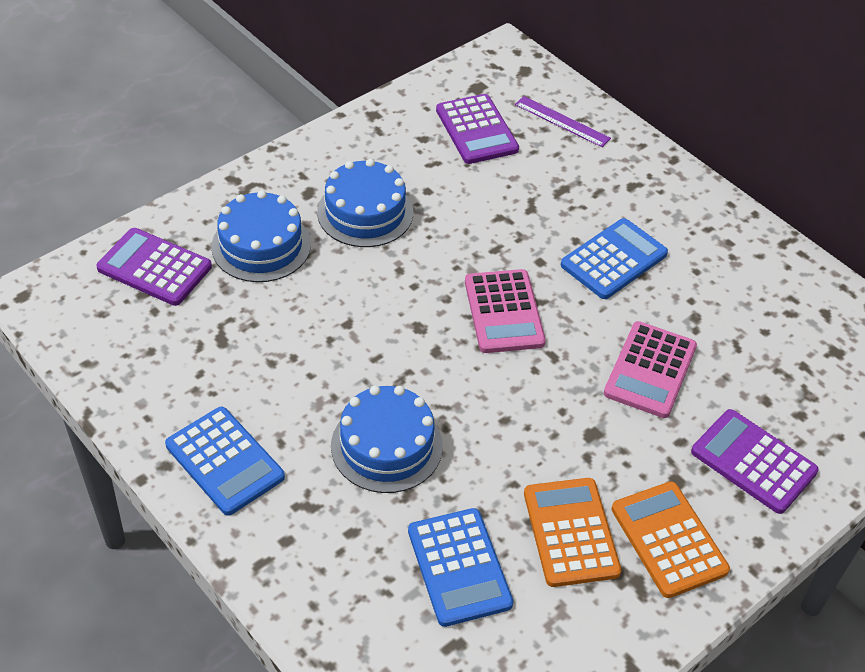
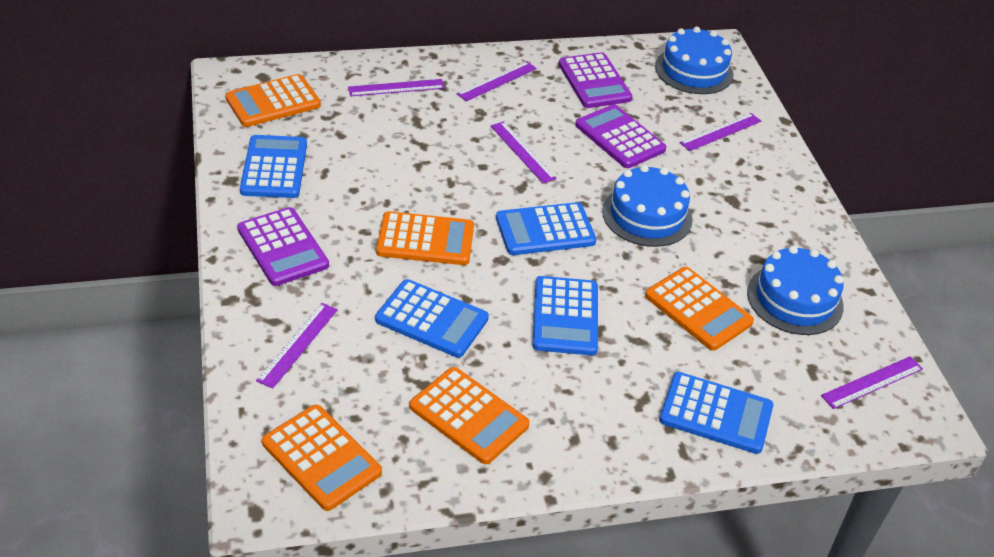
blue calculator: 3 -> 5
orange calculator: 2 -> 5
pink calculator: 2 -> 0
purple ruler: 1 -> 6

